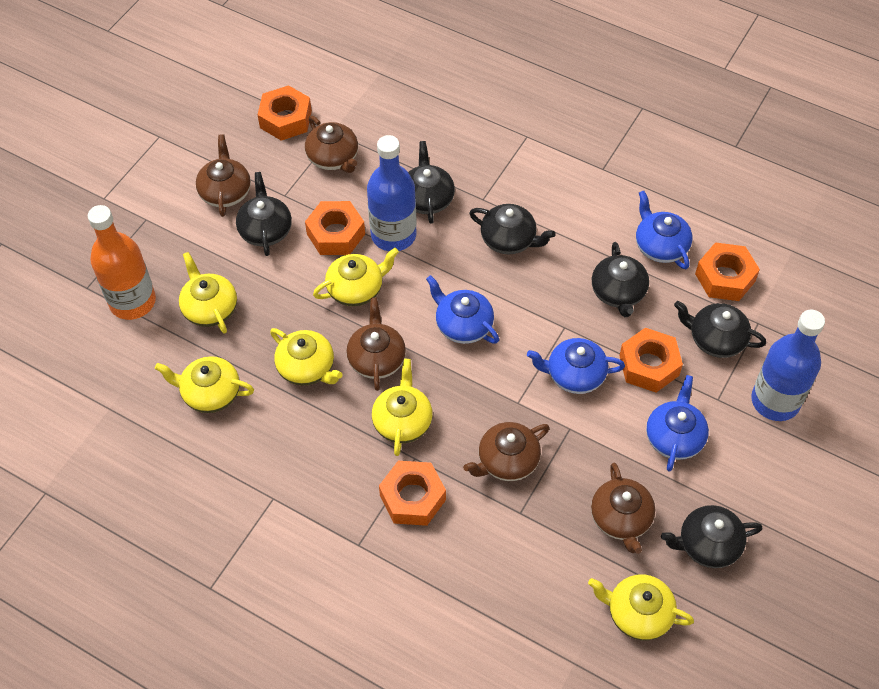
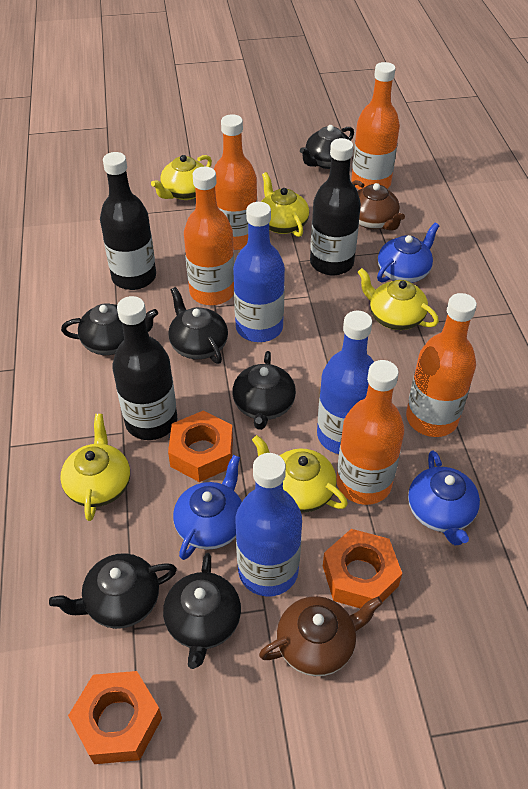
black bottle: 0 -> 3
blue bottle: 2 -> 3
blue teapot: 4 -> 3
brown teapot: 5 -> 2
orange bottle: 1 -> 5
orange nut: 5 -> 3
yellow teapot: 6 -> 5

